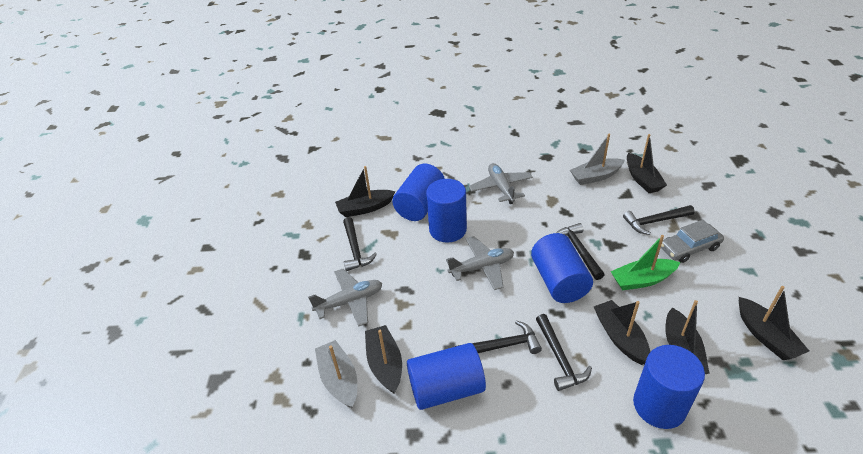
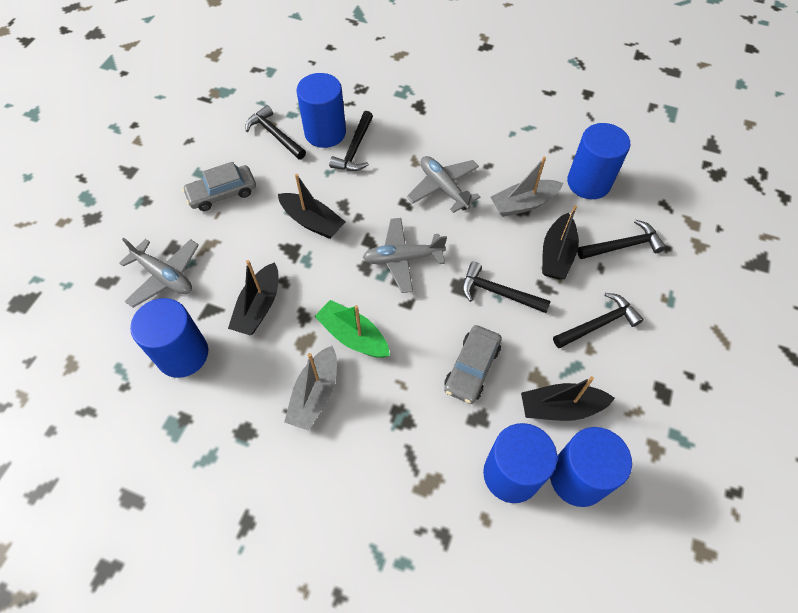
black boat: 6 -> 4
grey car: 1 -> 2

